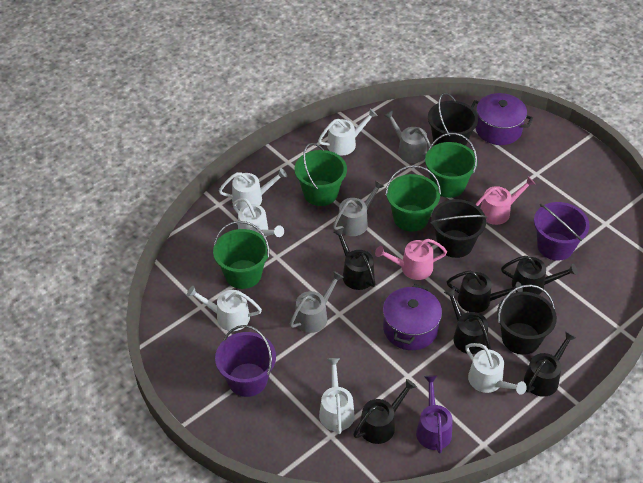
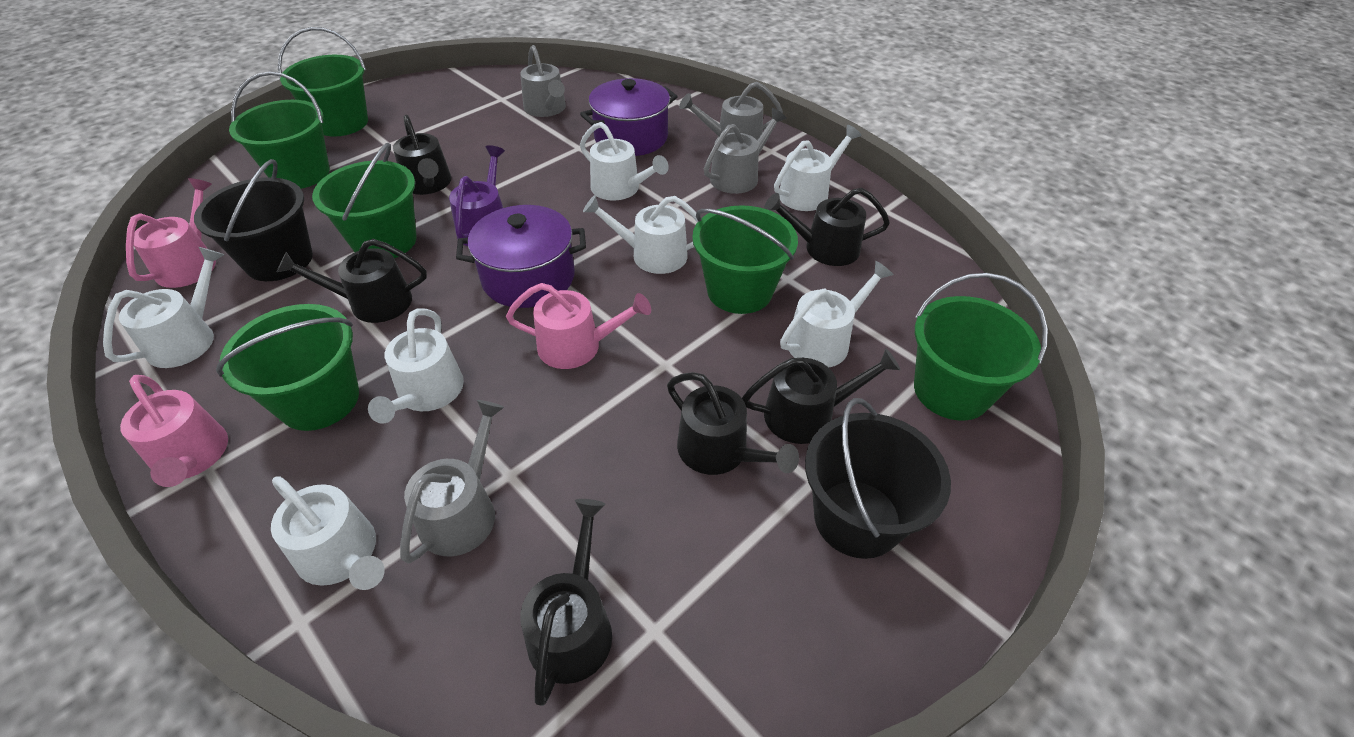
black bucket: 3 -> 2
green bucket: 4 -> 6
grey watering can: 3 -> 4
pink watering can: 2 -> 3
purple bucket: 2 -> 0
white watering can: 6 -> 7

